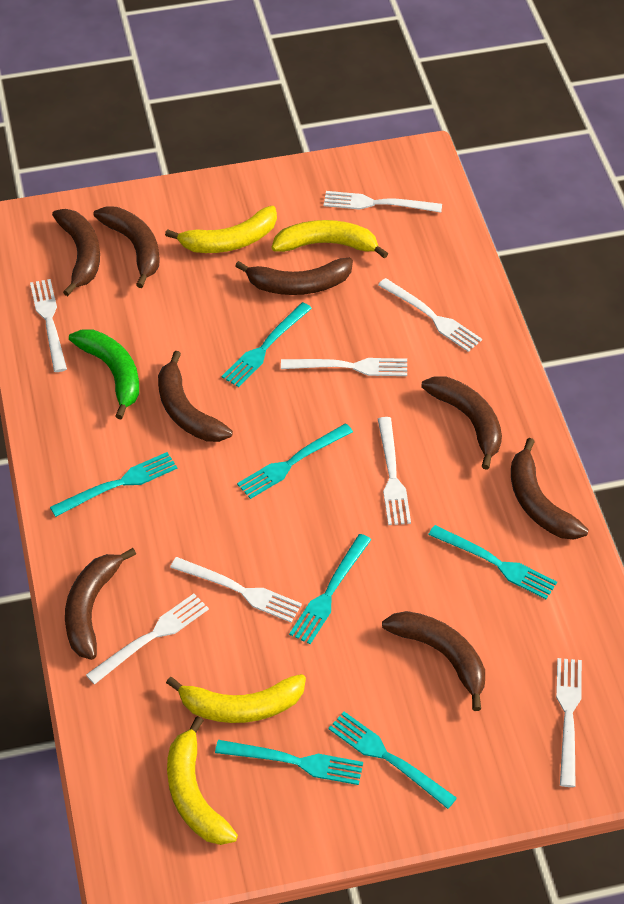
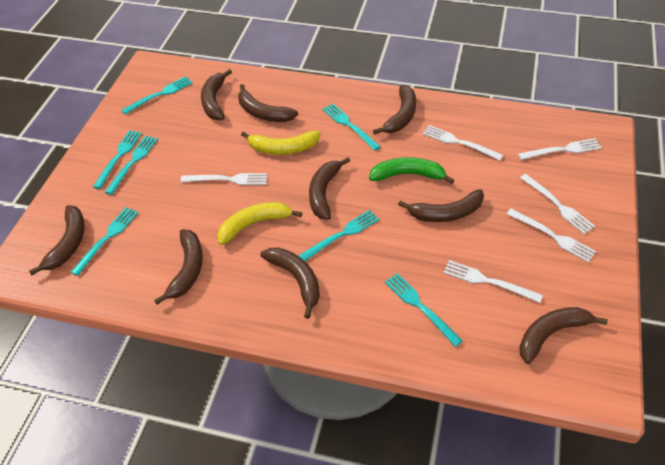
brown banana: 8 -> 9
white fork: 8 -> 6
yellow banana: 4 -> 2

